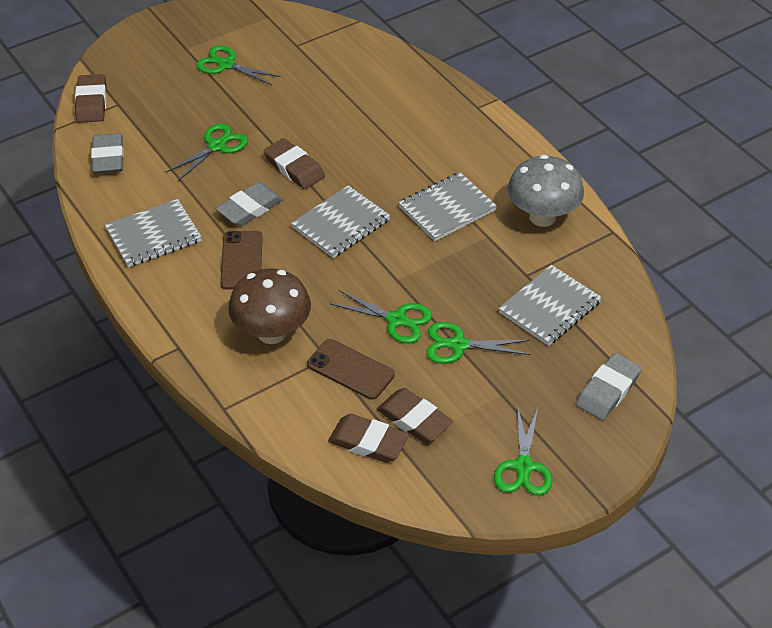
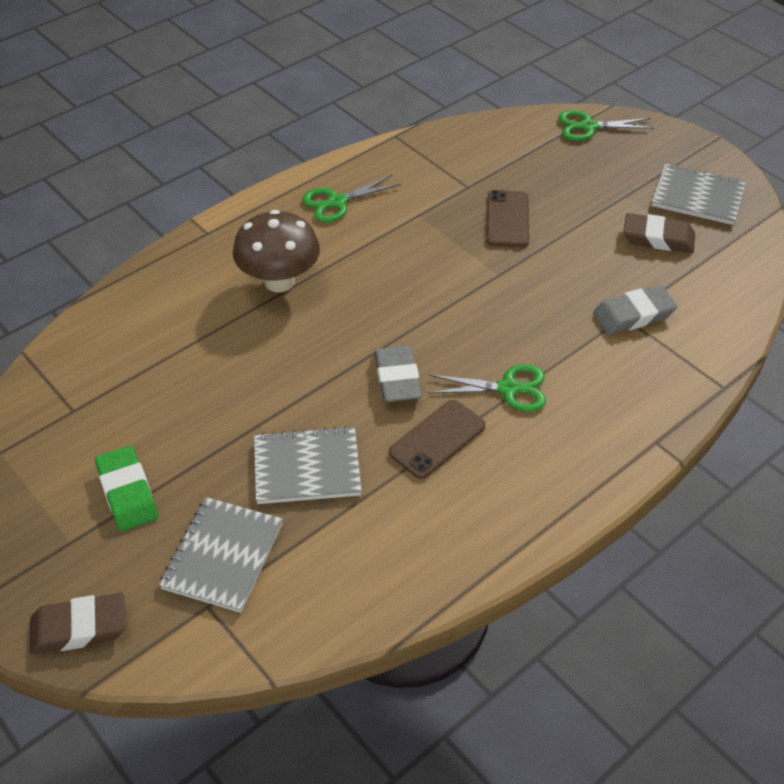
brown eraser: 4 -> 2
green eraser: 0 -> 1
green scissors: 5 -> 3
grey eraser: 3 -> 2
grey mushroom: 1 -> 0
grey notebook: 4 -> 3

